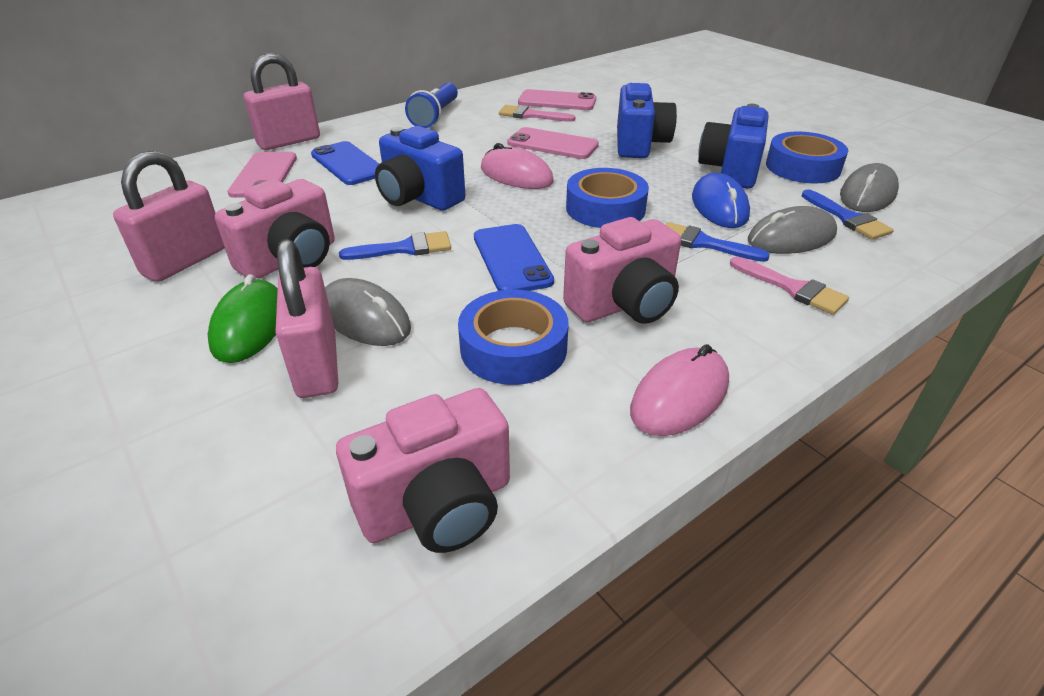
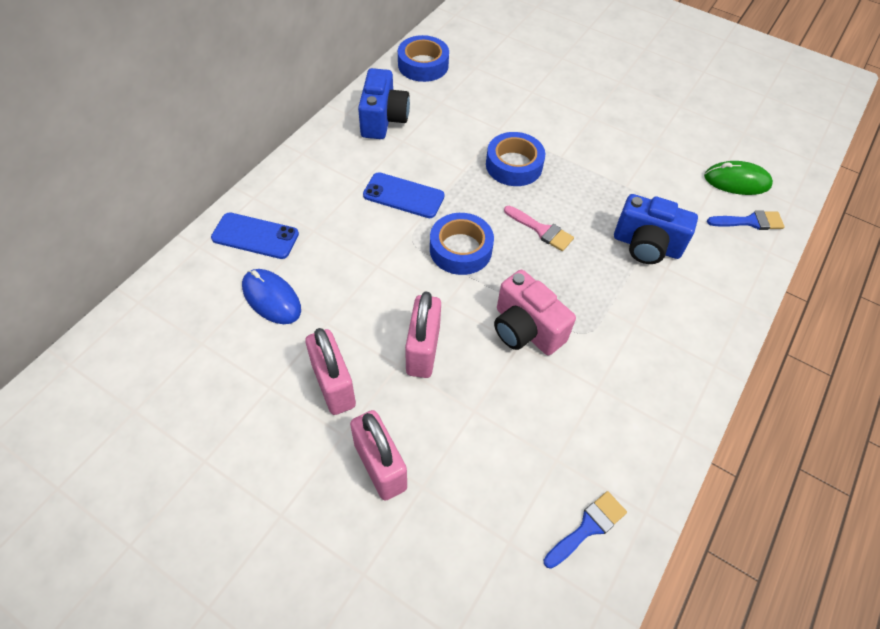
blue brush: 3 -> 2
blue camera: 3 -> 2
blue flashlight: 1 -> 0
grey mouse: 3 -> 0
pink brush: 2 -> 1
pink camera: 3 -> 1
pink mouse: 2 -> 0
pink phone: 3 -> 0

